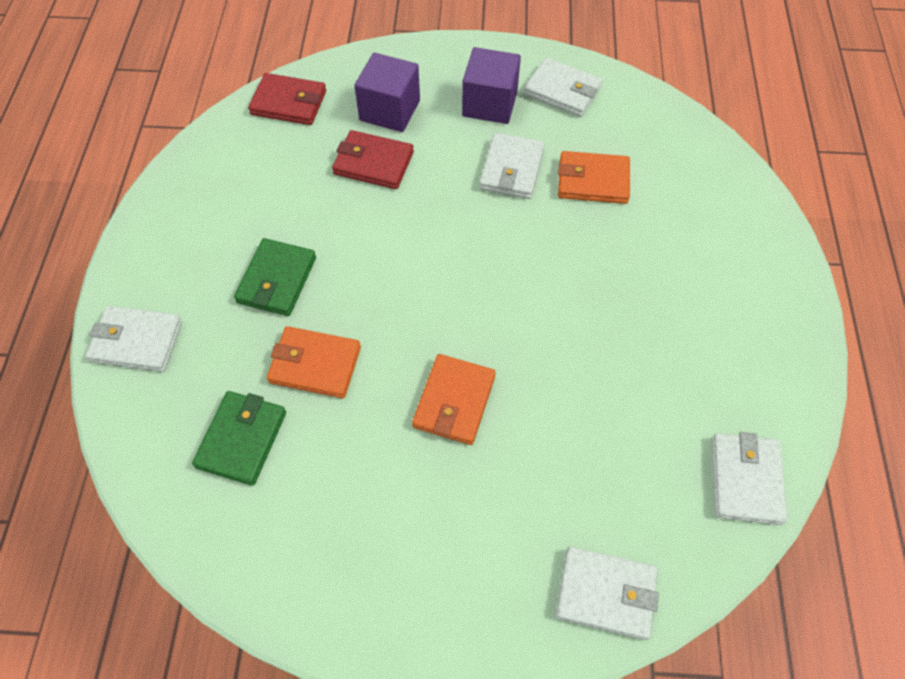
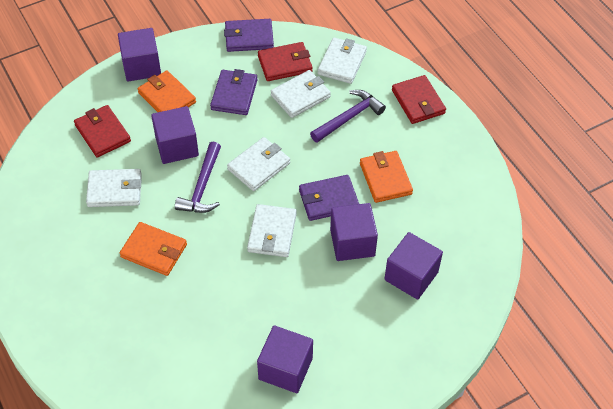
green wallet: 2 -> 0
purple cube: 2 -> 5
purple hammer: 0 -> 2
purple wallet: 0 -> 3
red wallet: 2 -> 3

